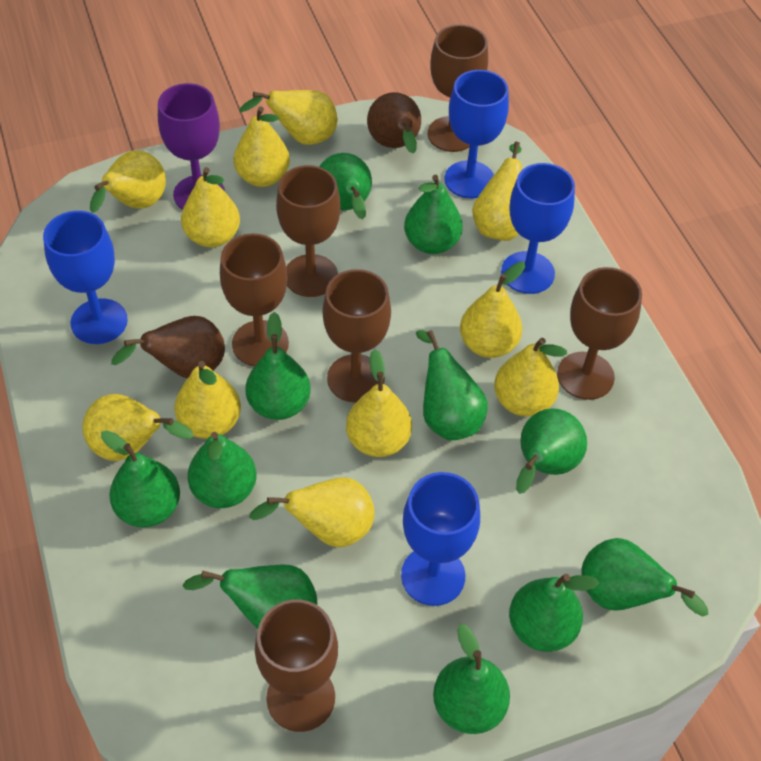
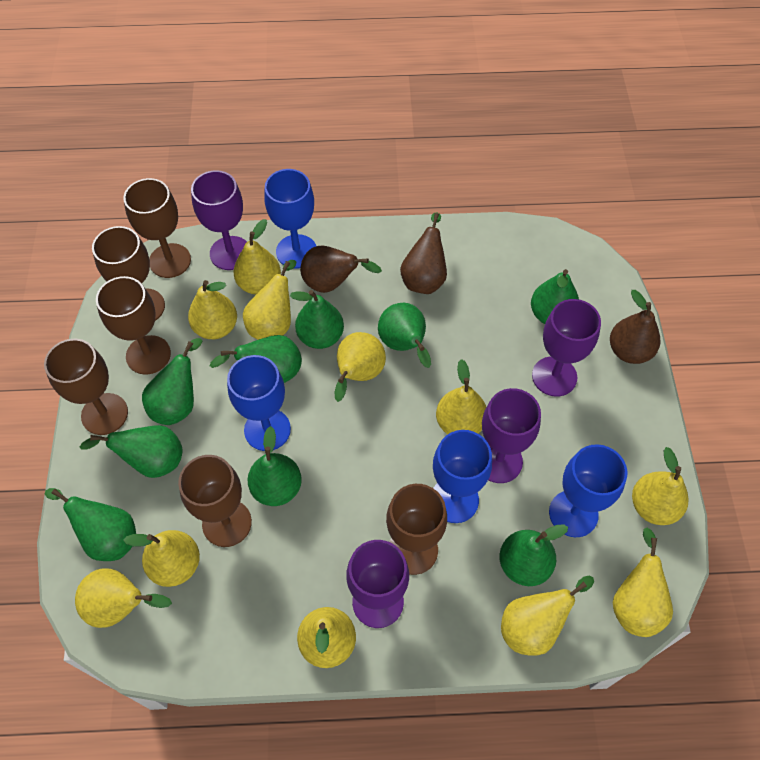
brown pear: 2 -> 3
green pear: 11 -> 9
purple goblet: 1 -> 4

